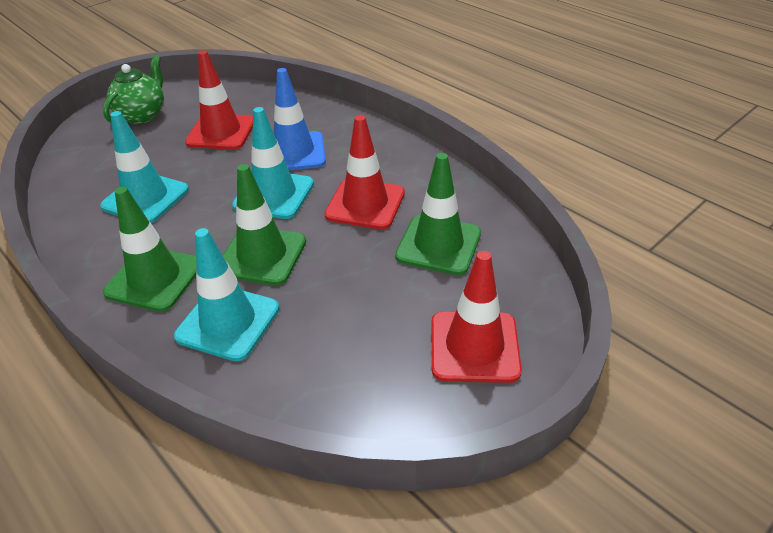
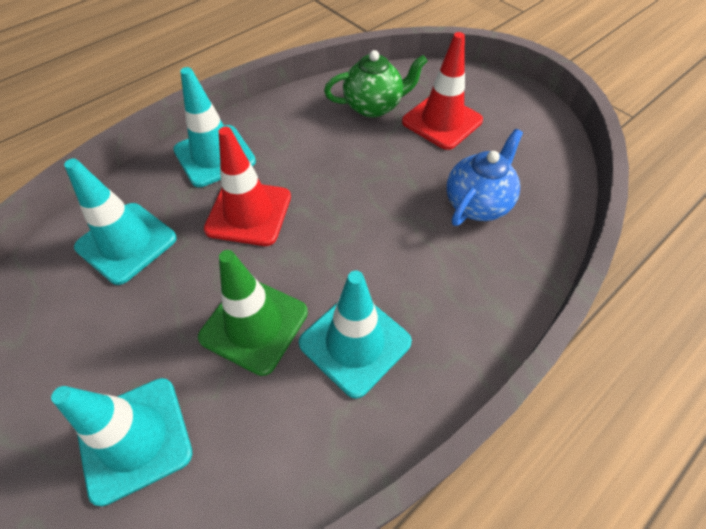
blue teapot: 0 -> 1
blue traffic cone: 1 -> 0
green traffic cone: 3 -> 1
red traffic cone: 3 -> 2
turquoise traffic cone: 3 -> 4

